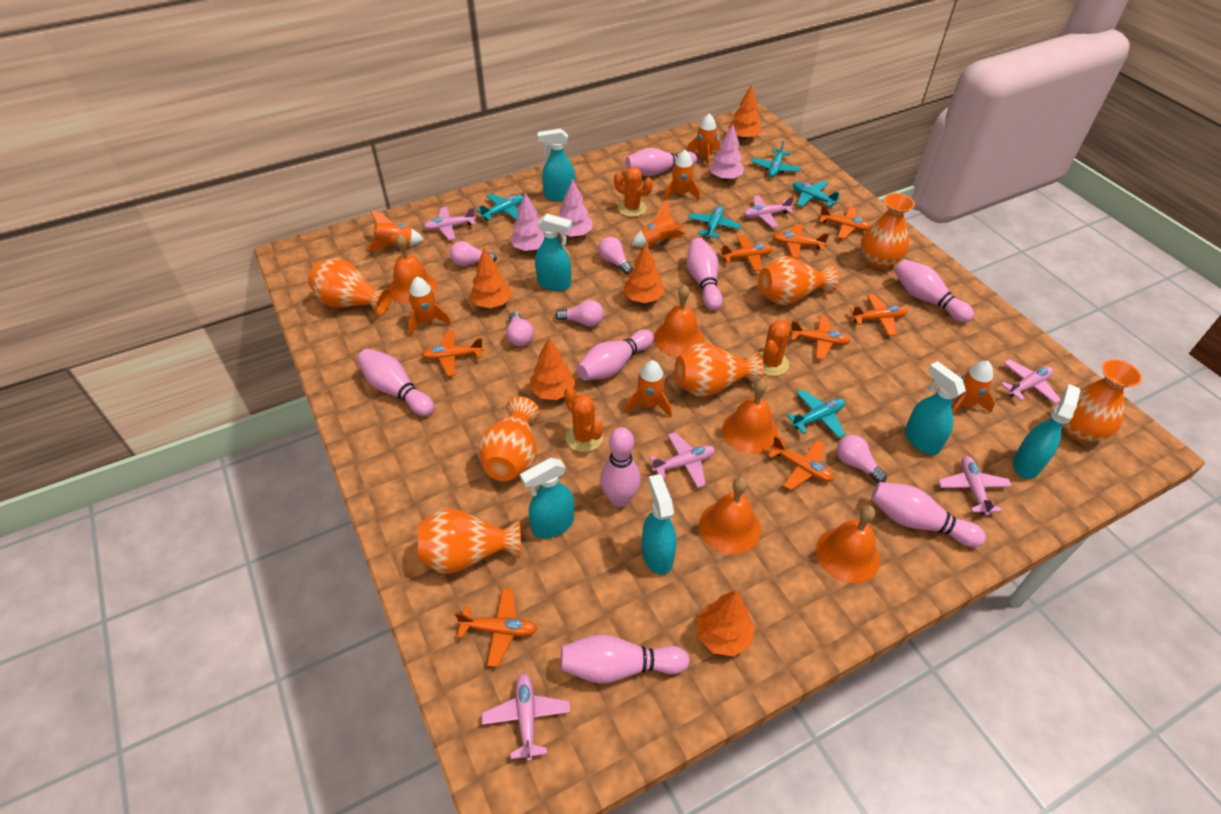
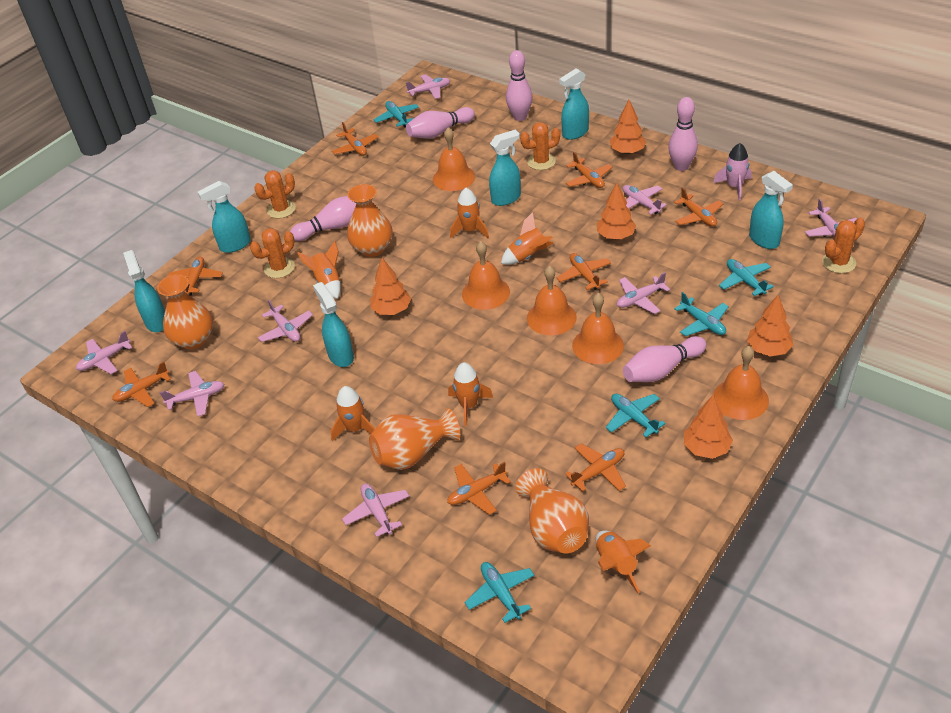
orange cactus: 3 -> 4
orange rocket: 7 -> 6
orange vase: 7 -> 4
pink bowling pin: 8 -> 5
pink light bulb: 5 -> 0
pink plane: 6 -> 8
pink rocket: 0 -> 1
pink tree: 3 -> 0

